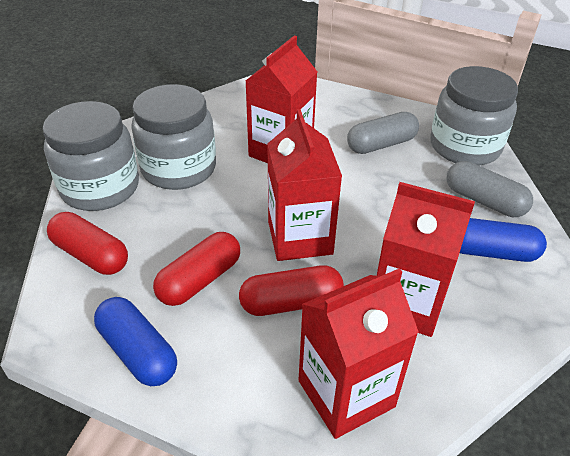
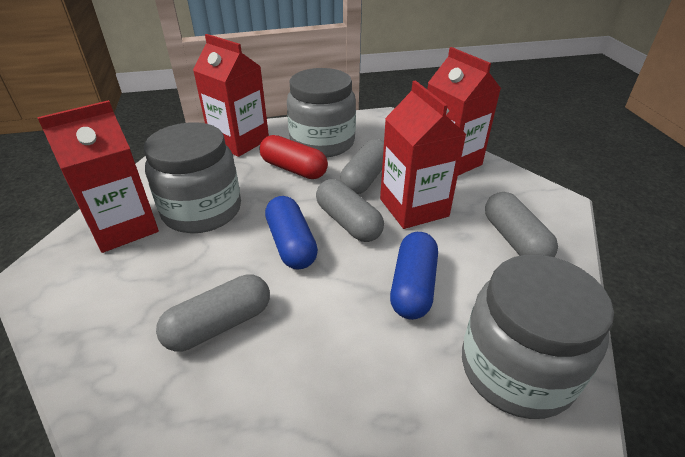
grey capsule: 2 -> 4
red capsule: 3 -> 1

